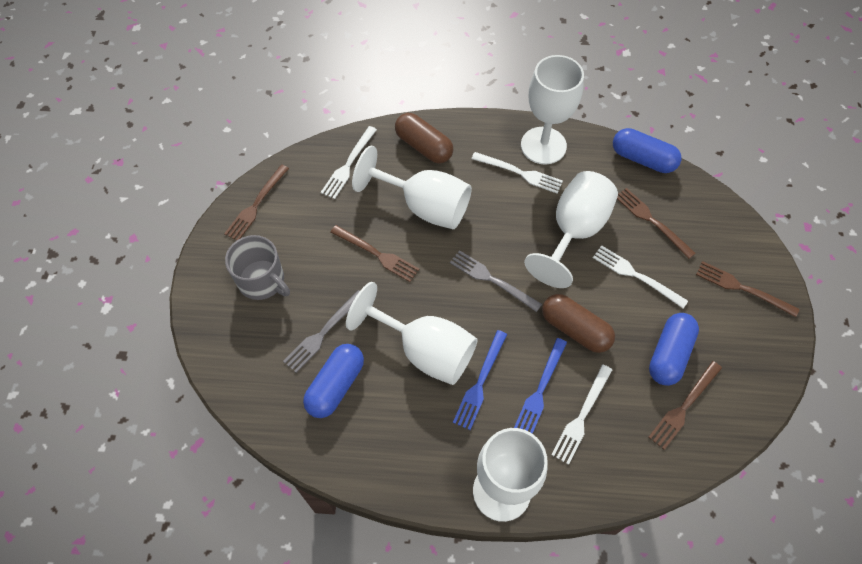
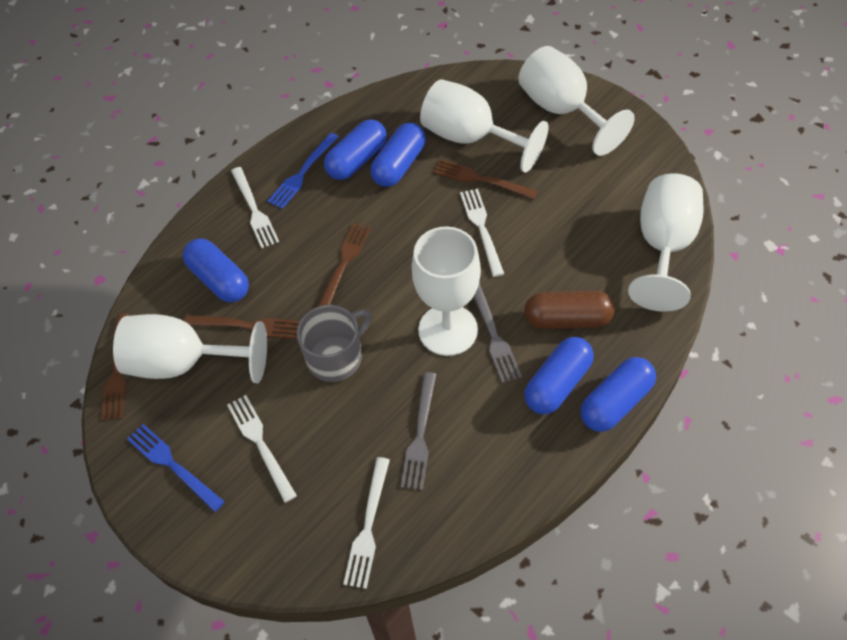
blue capsule: 3 -> 5
brown capsule: 2 -> 1
brown fork: 5 -> 4

